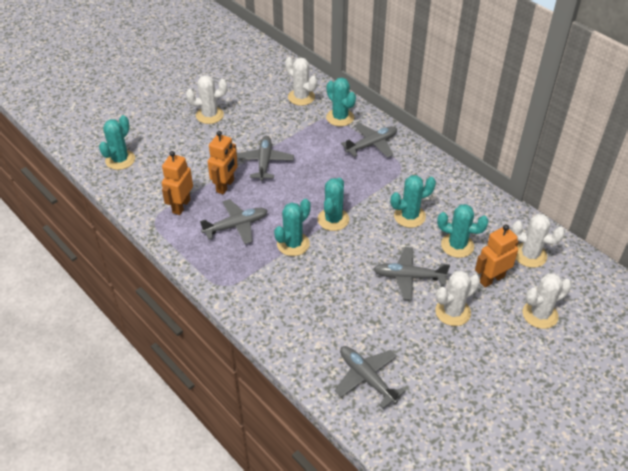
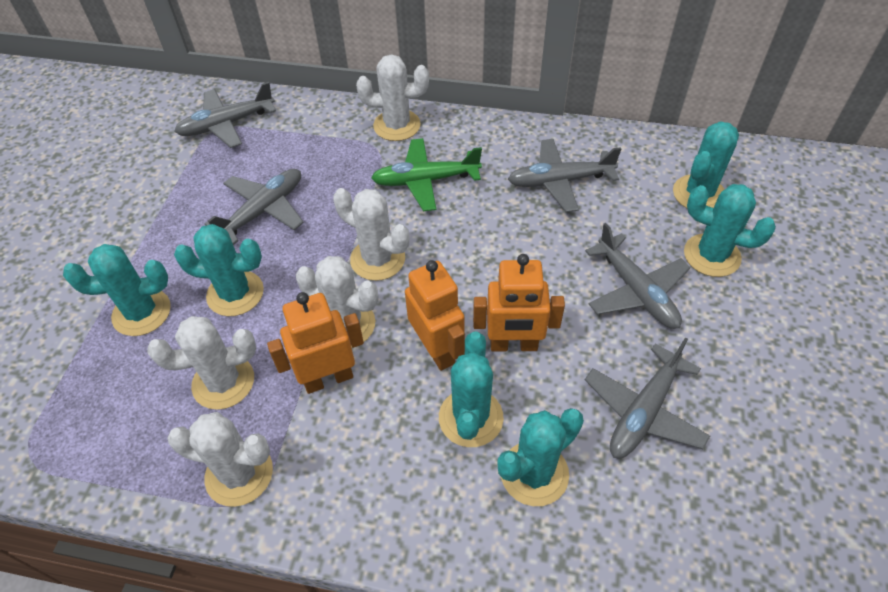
green plane: 0 -> 1

